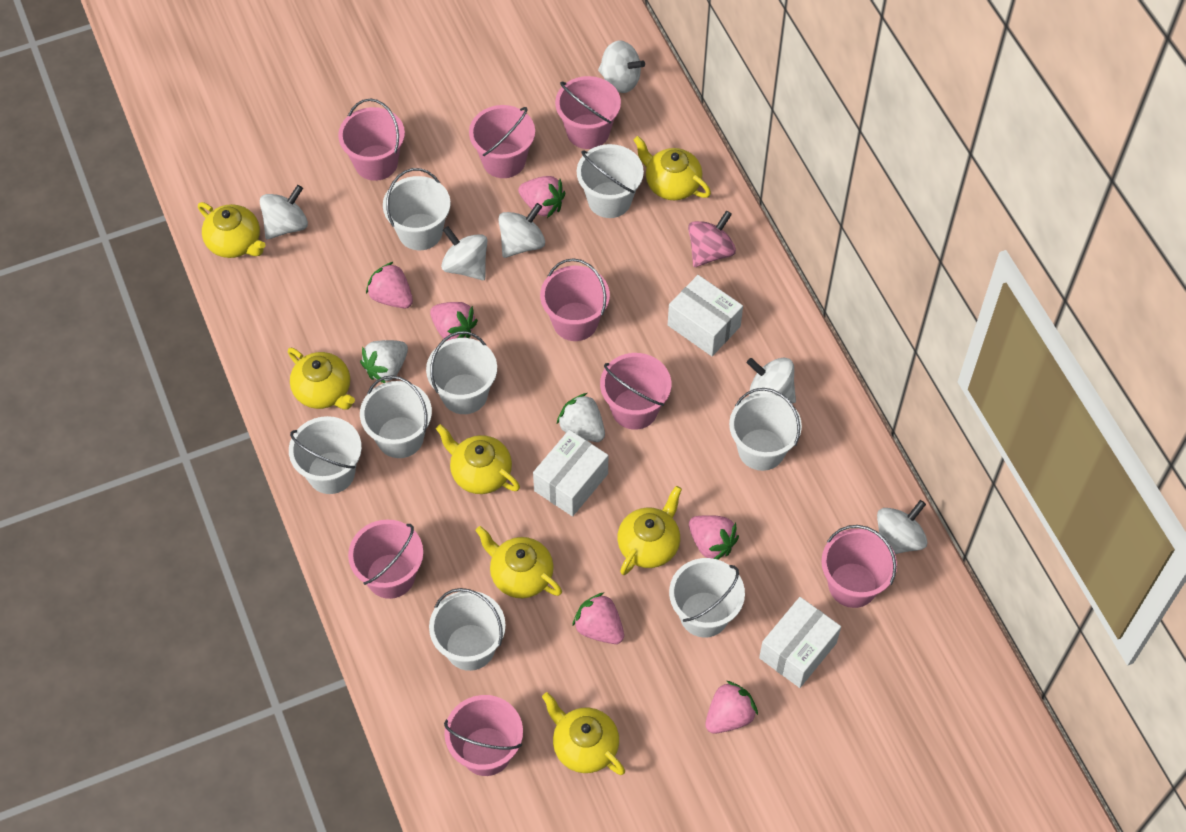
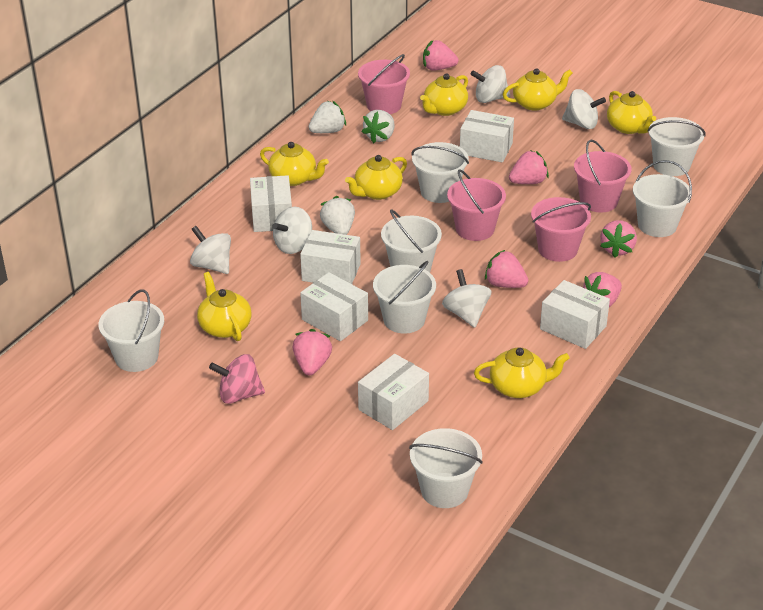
pink bucket: 8 -> 4
white box: 3 -> 6
white bucket: 8 -> 7
white spinning top: 6 -> 5
white strawberry: 2 -> 3

